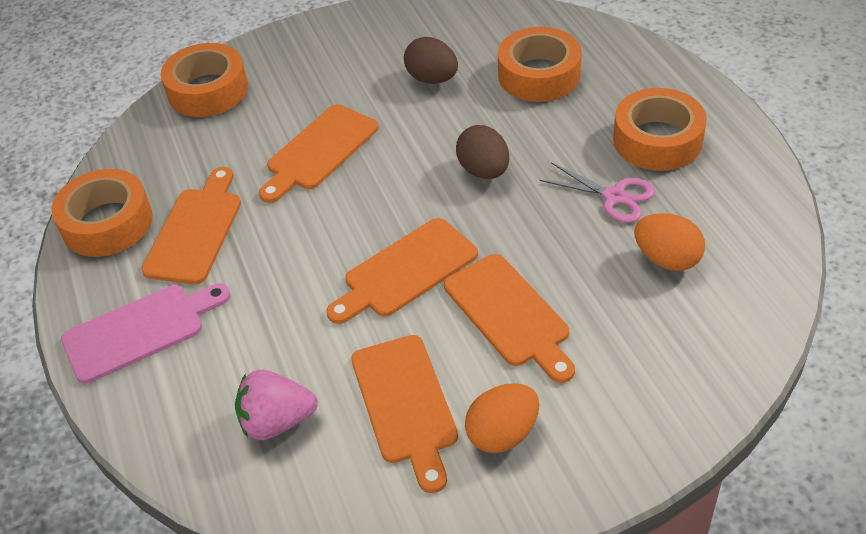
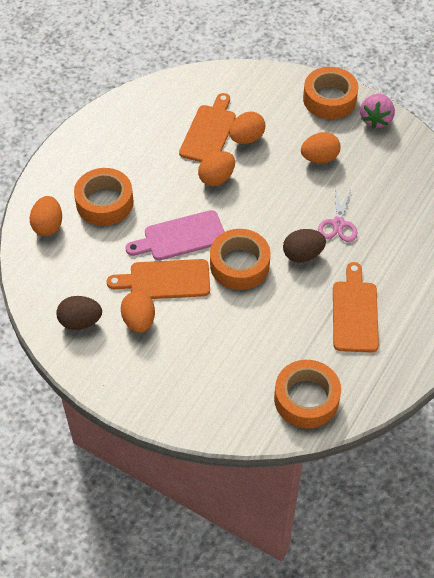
orange cutting board: 5 -> 3
orange egg: 2 -> 5

